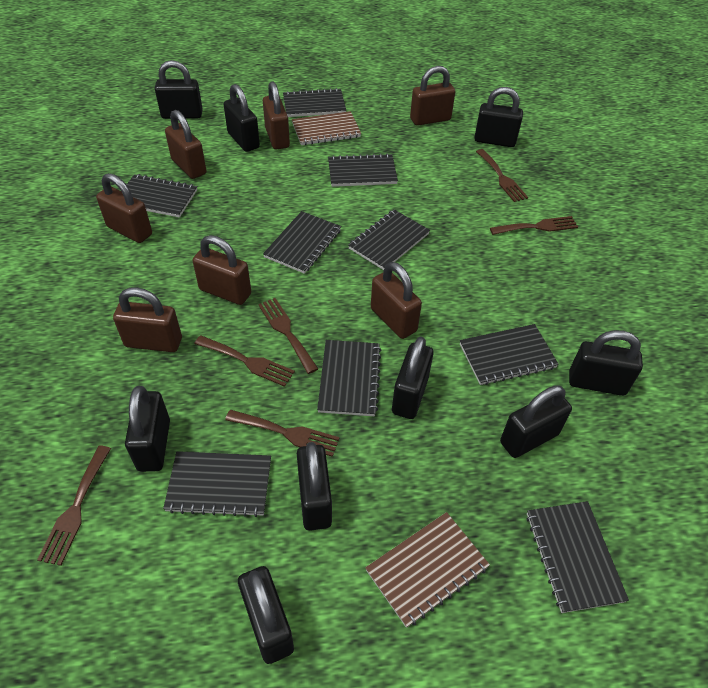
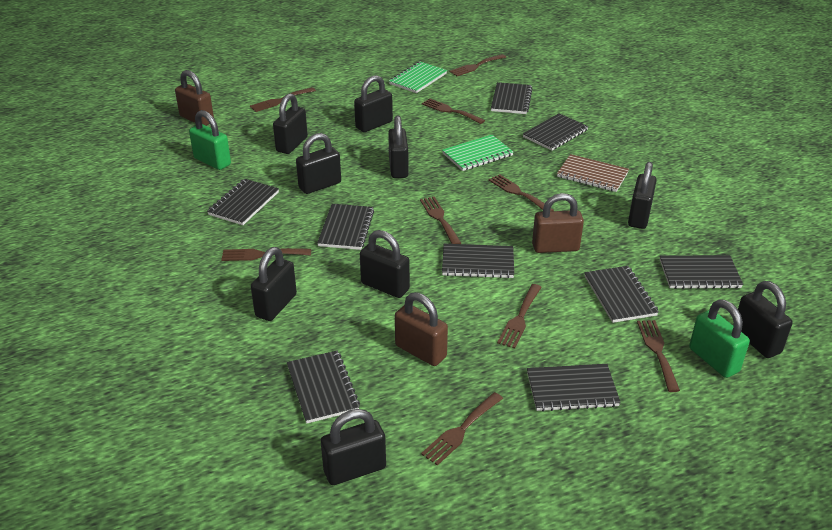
brown fork: 6 -> 9
brown notebook: 2 -> 1
brown padlock: 7 -> 3
green notebook: 0 -> 2
green padlock: 0 -> 2

